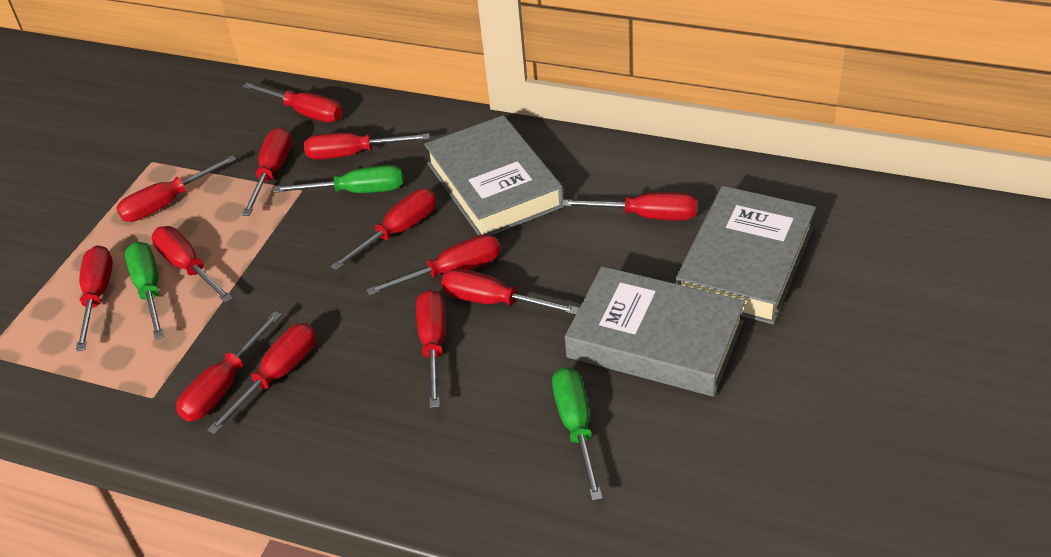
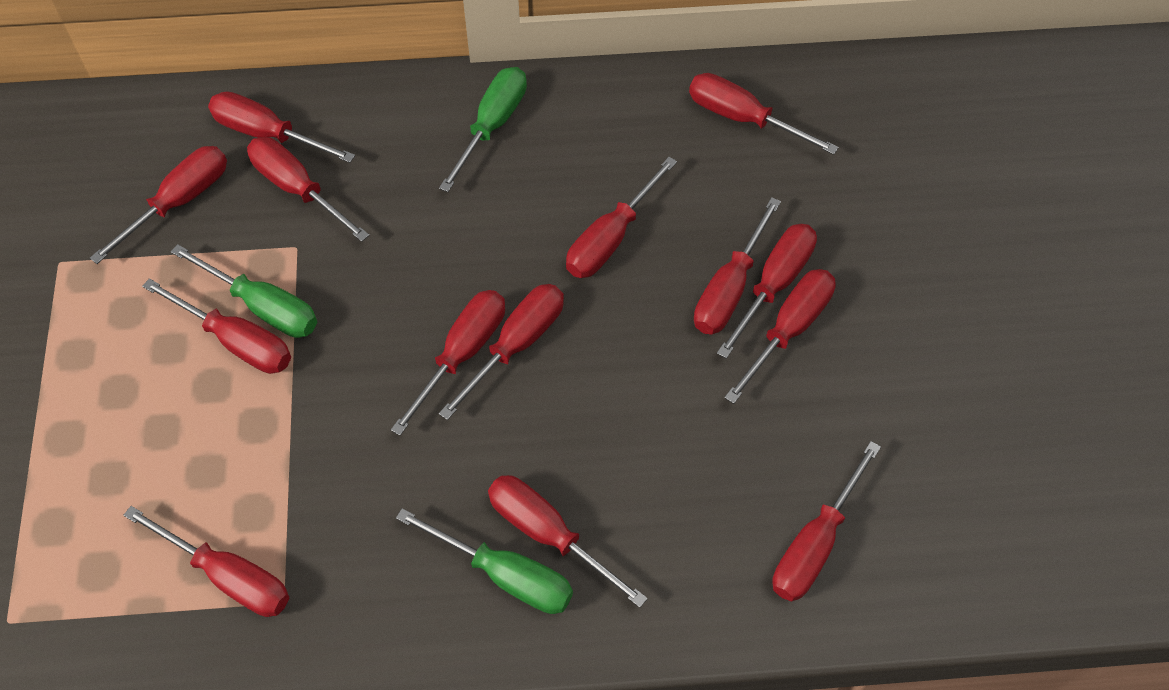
grey book: 3 -> 0
red screwdriver: 13 -> 14

